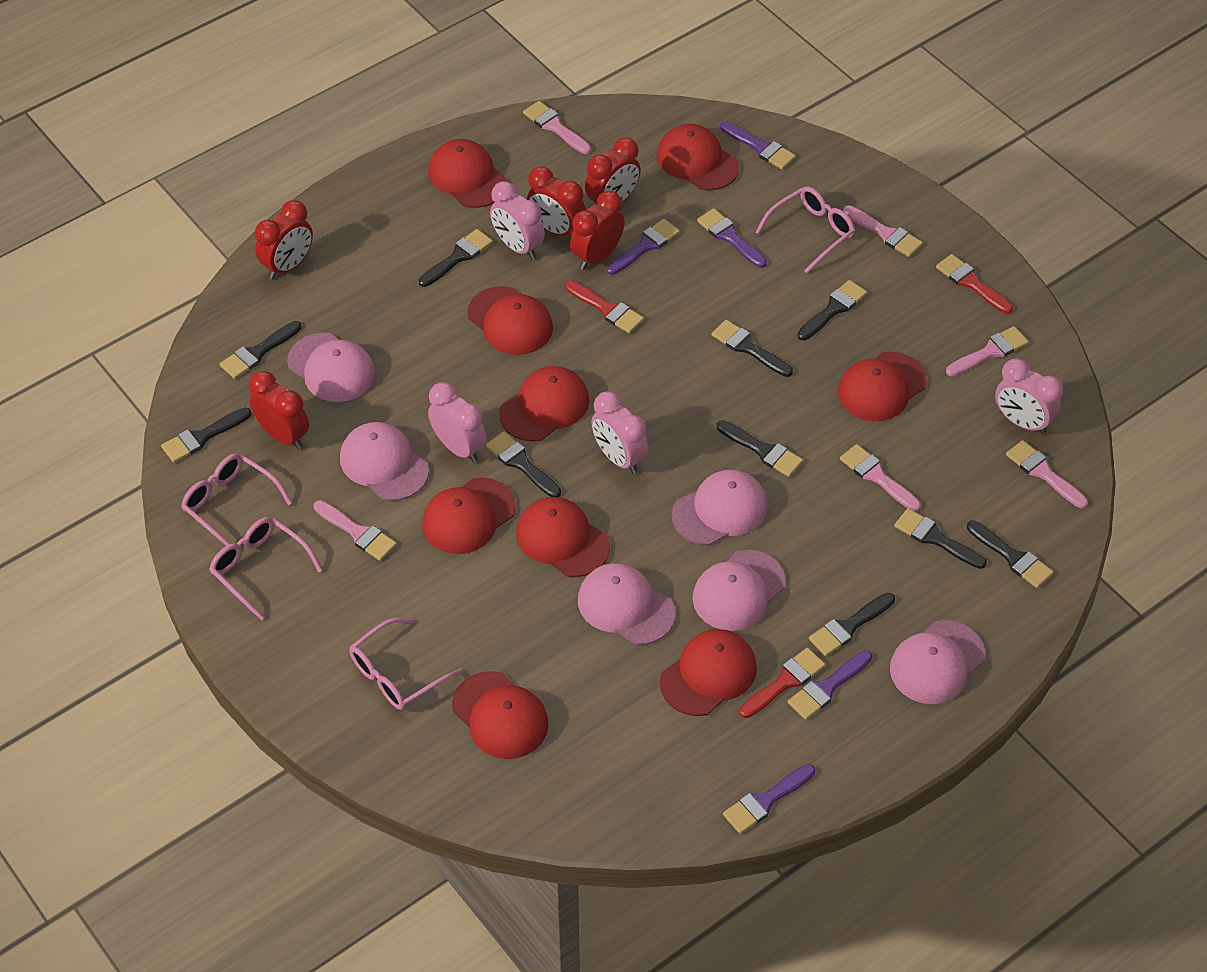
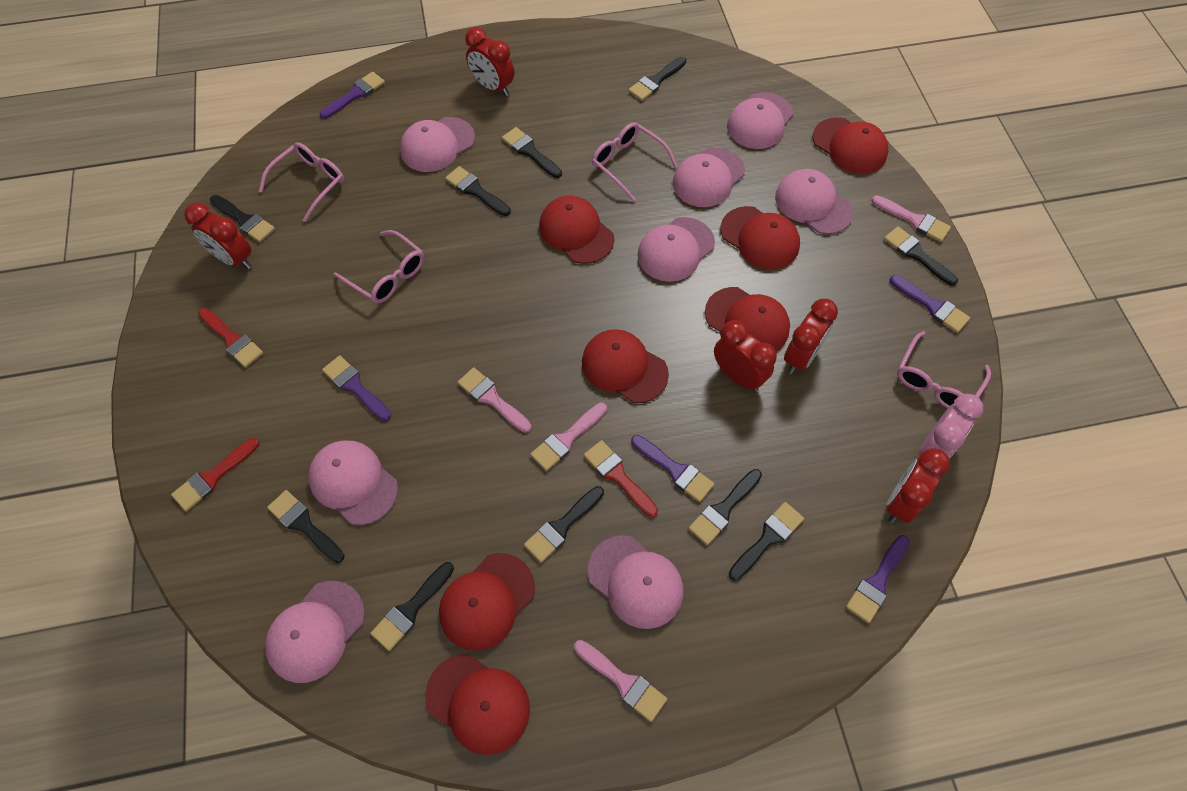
pink brush: 6 -> 4
pink cap: 6 -> 8
pink clock: 4 -> 1
red cap: 9 -> 7

